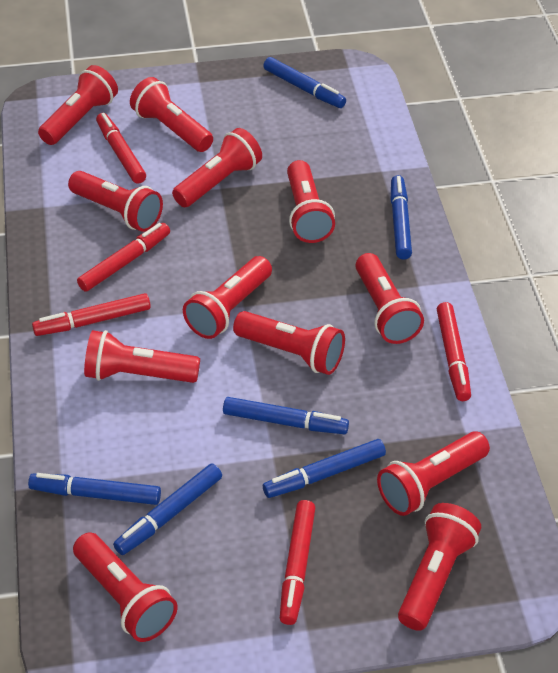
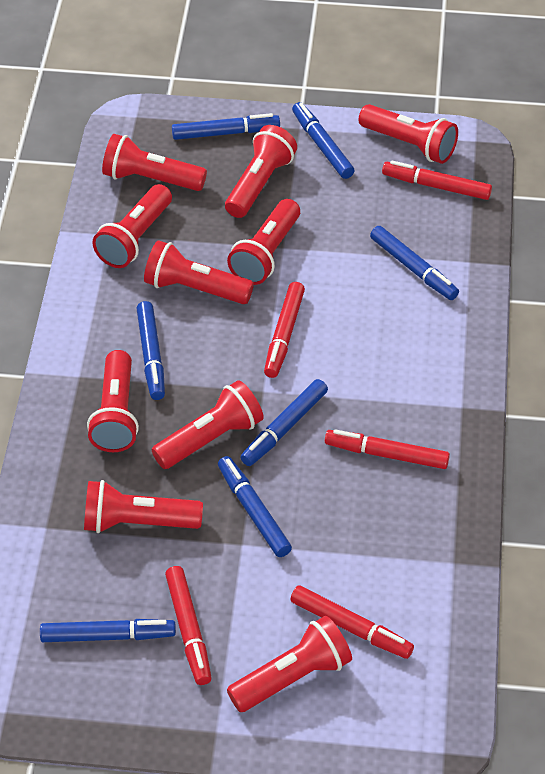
blue marker: 6 -> 7
red flashlight: 12 -> 10

